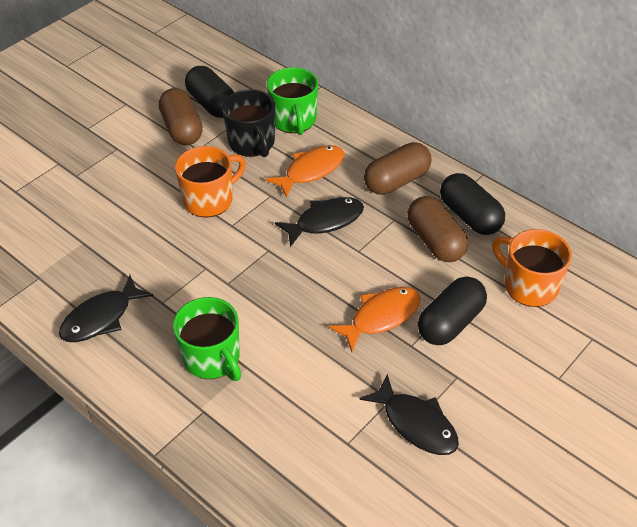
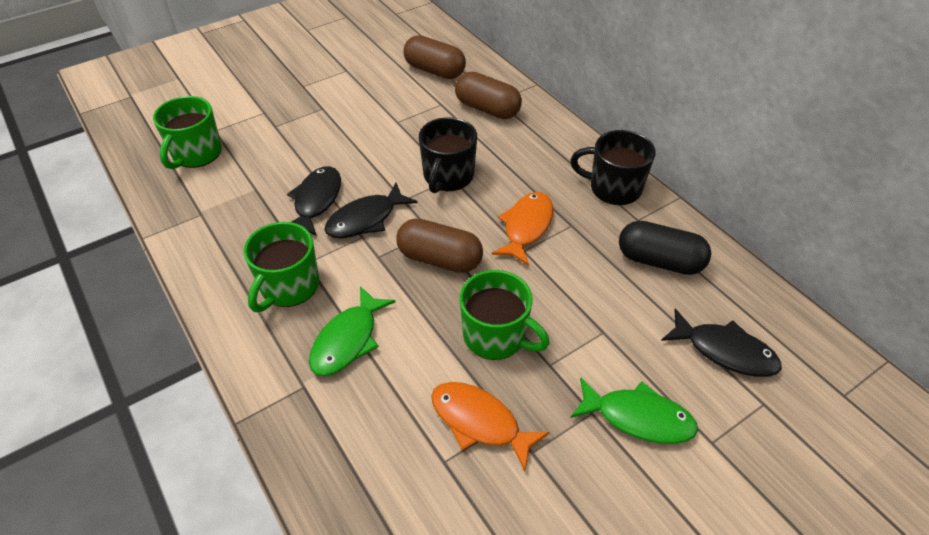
black capsule: 3 -> 1
black mug: 1 -> 2
green fish: 0 -> 2
green mug: 2 -> 3
orange mug: 2 -> 0

